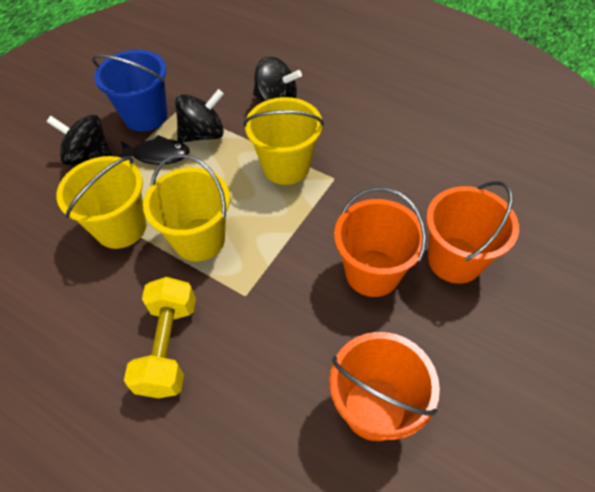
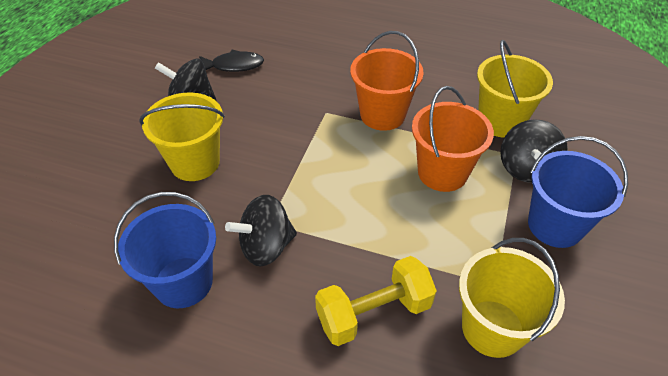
blue bucket: 1 -> 2
orange bucket: 3 -> 2

